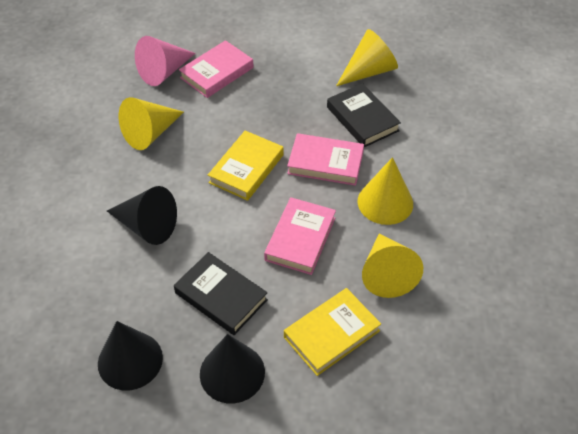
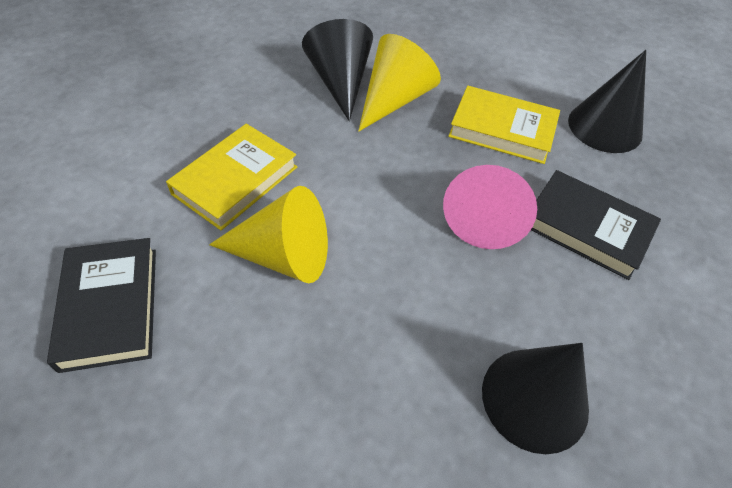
pink book: 3 -> 0
yellow cone: 4 -> 2

